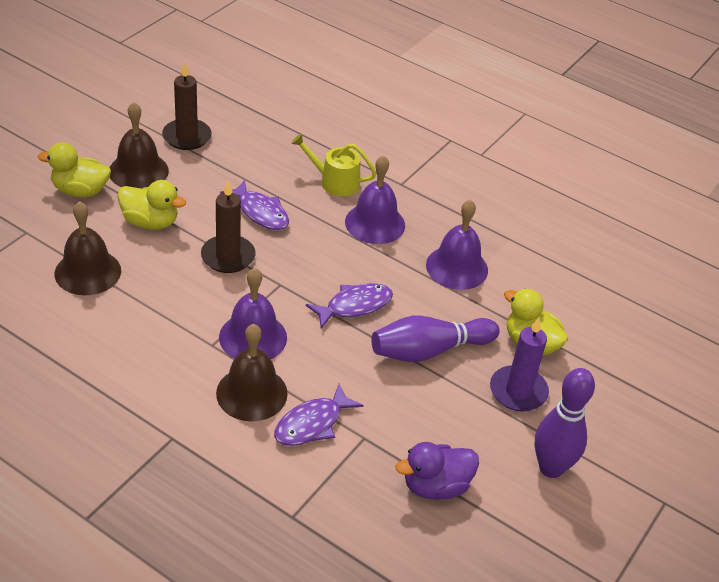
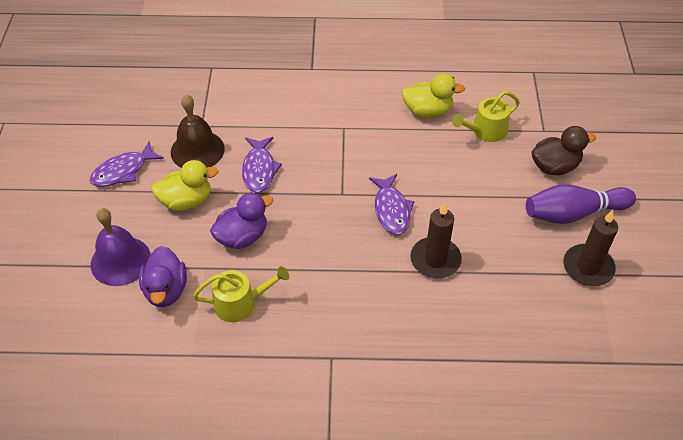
brown bell: 3 -> 1
brown duck: 0 -> 1
purple bell: 3 -> 1
purple bowling pin: 2 -> 1
purple candle: 1 -> 0
purple duck: 1 -> 2
yellow duck: 3 -> 2
yellow watering can: 1 -> 2

